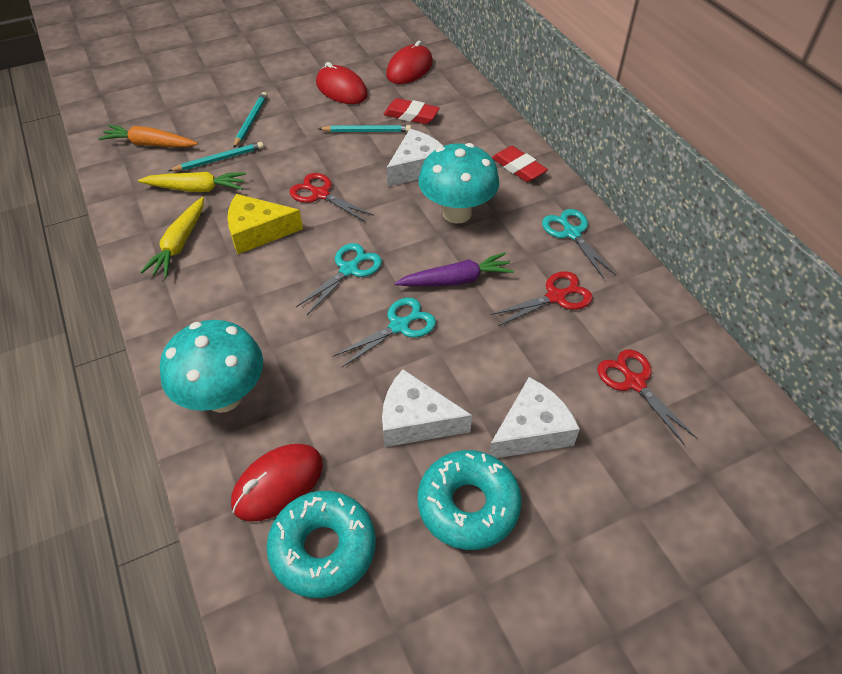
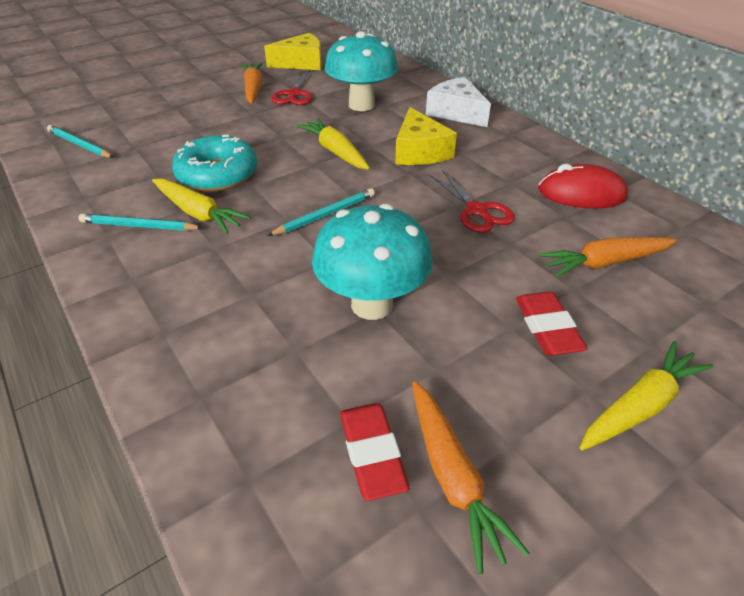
orange carrot: 1 -> 3
purple carrot: 1 -> 0
red mouse: 3 -> 1
red scissors: 3 -> 2
turquoise donut: 2 -> 1
turquoise scissors: 3 -> 0
white cheese: 3 -> 1
yellow carrot: 2 -> 3
yellow cheese: 1 -> 2

